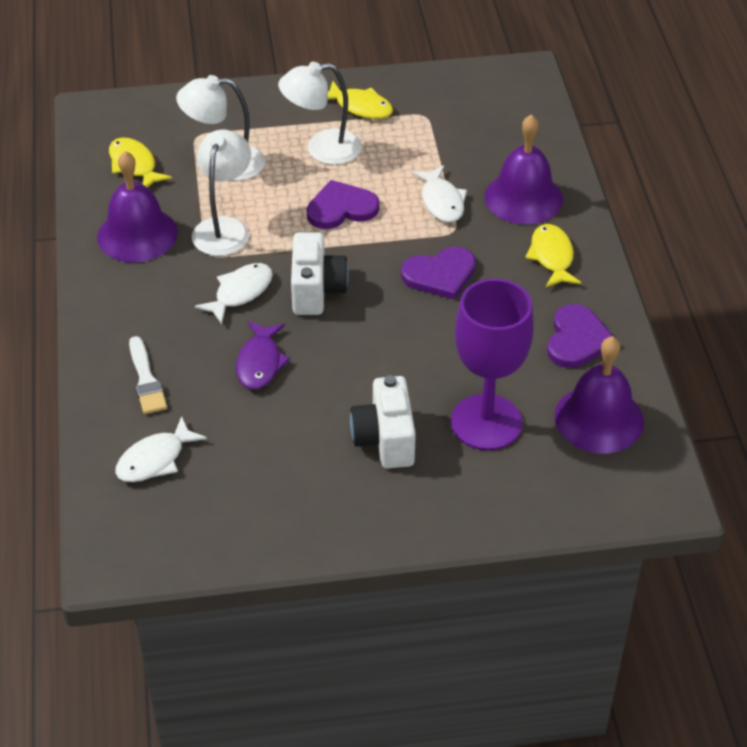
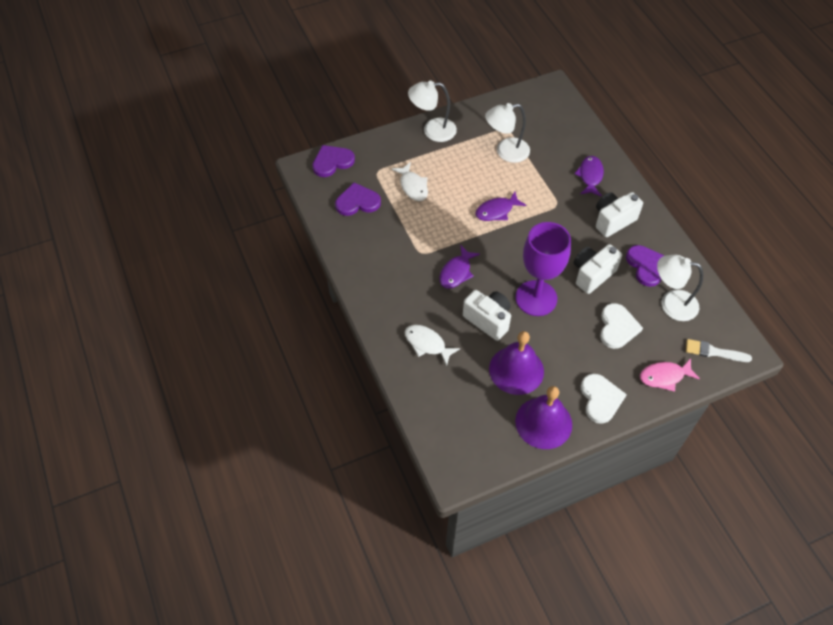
pink fish: 0 -> 1
purple bell: 3 -> 2
purple fish: 1 -> 3
white camera: 2 -> 3
white fish: 3 -> 2
white heart: 0 -> 2
yellow fish: 3 -> 0

